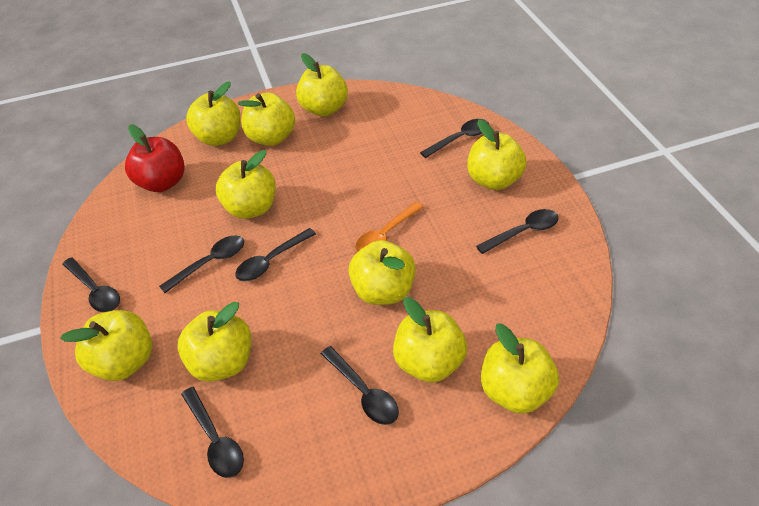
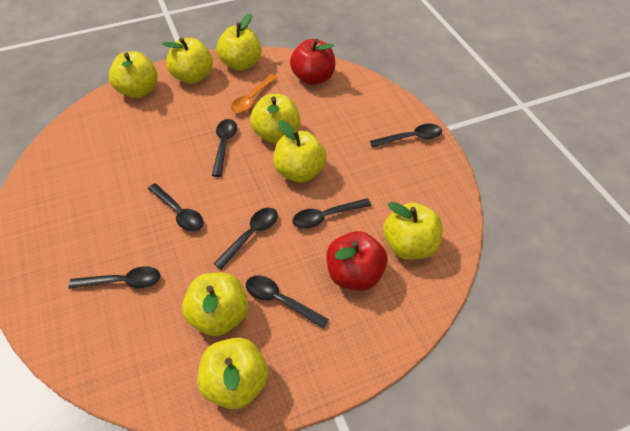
red apple: 1 -> 2
yellow apple: 10 -> 8

